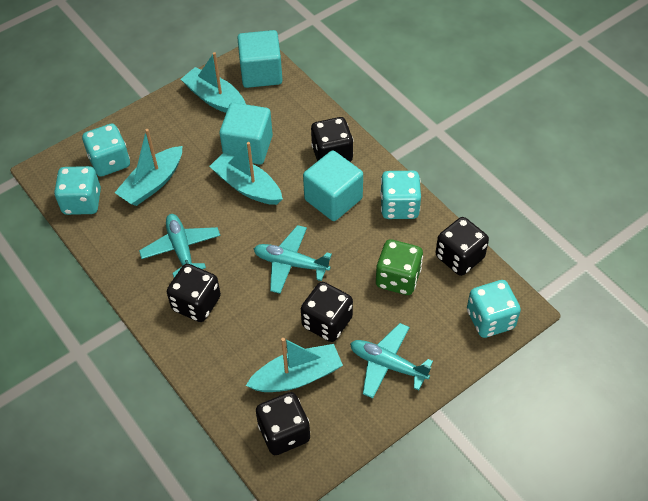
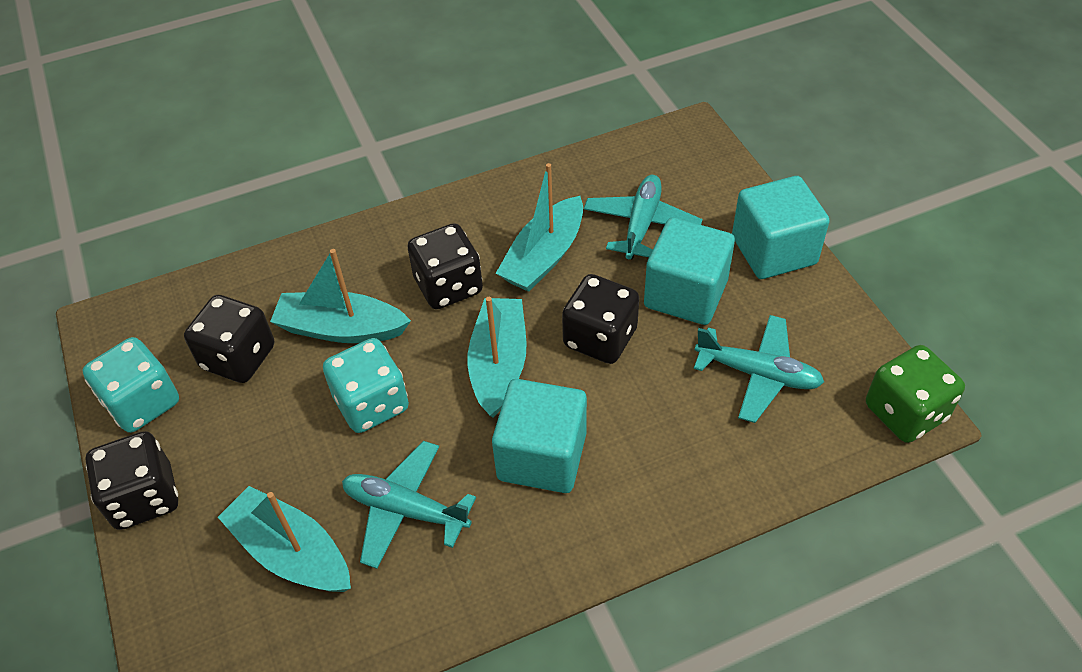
black dice: 5 -> 4
turquoise dice: 4 -> 2

